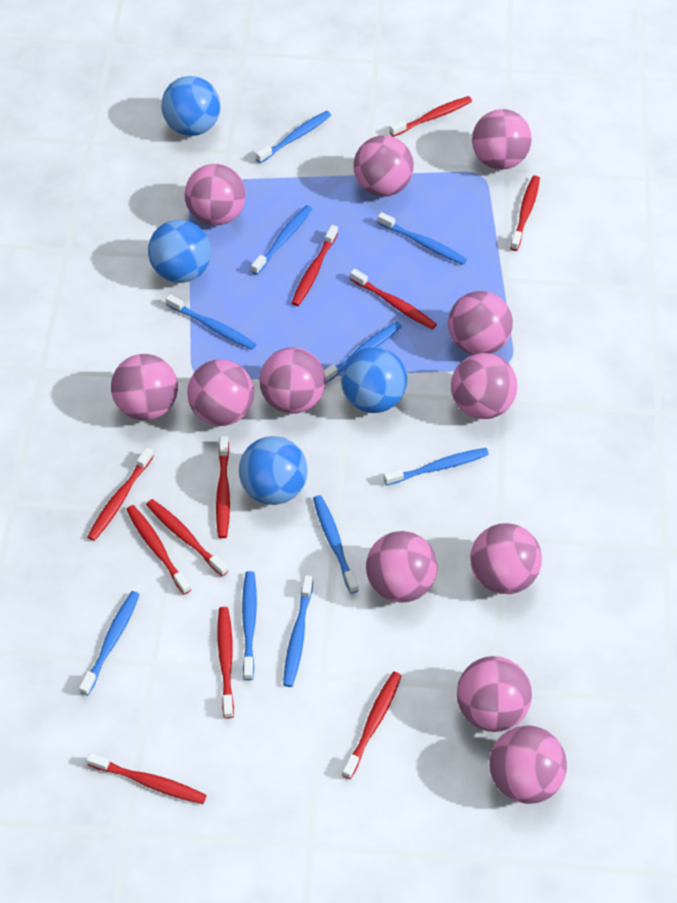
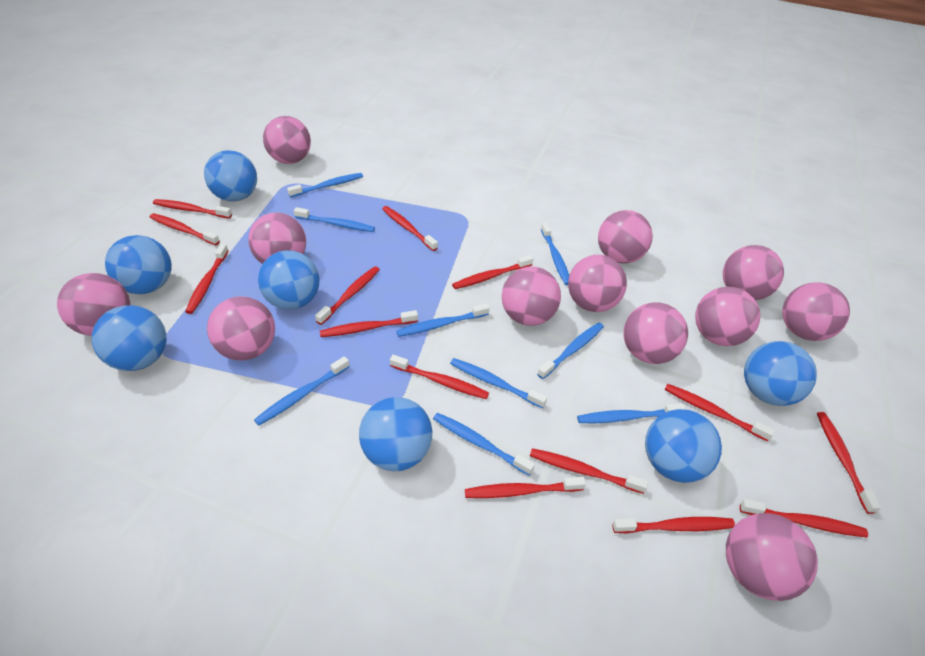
blue ball: 4 -> 7
blue toothbrush: 10 -> 9
red toothbrush: 11 -> 14

